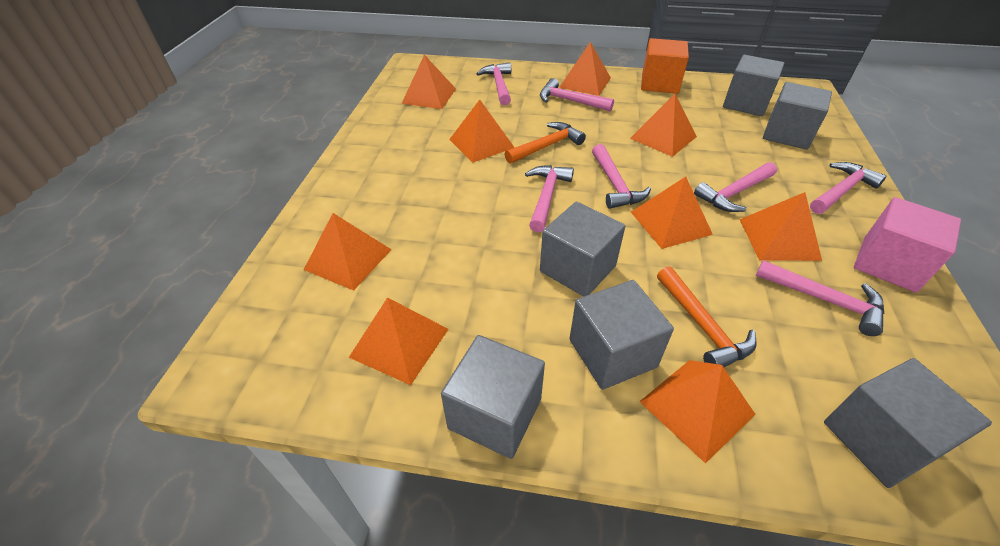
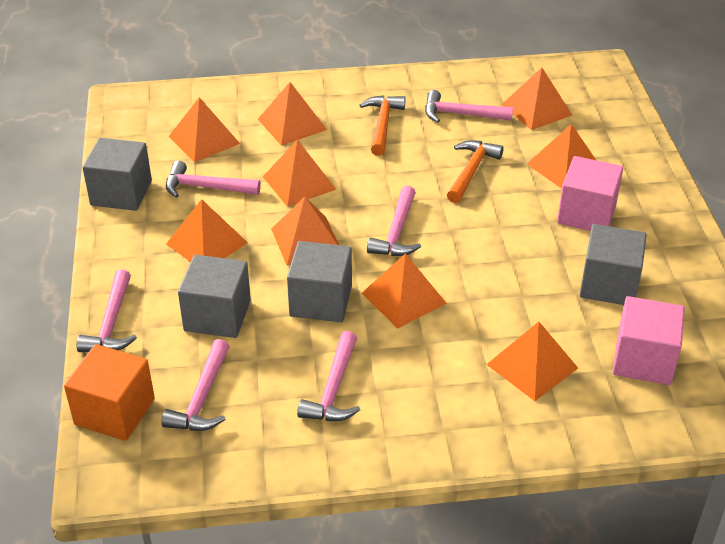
grey cube: 6 -> 4
pink cube: 1 -> 2
pink hammer: 7 -> 6

